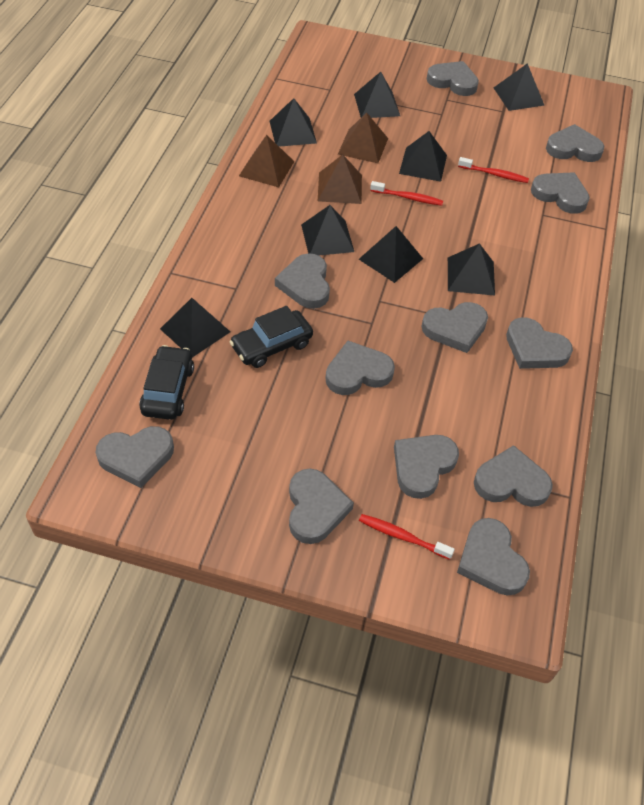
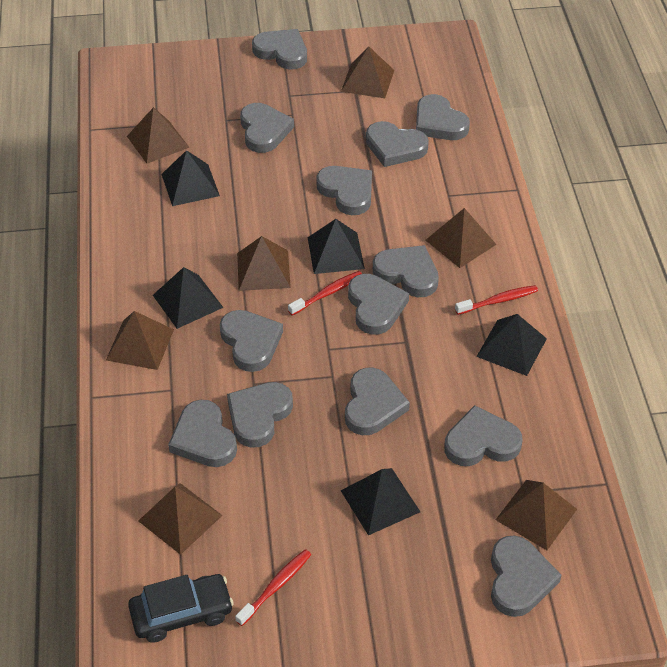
black car: 2 -> 1
black pyramid: 8 -> 5
brown pyramid: 3 -> 7
grey heart: 12 -> 13

